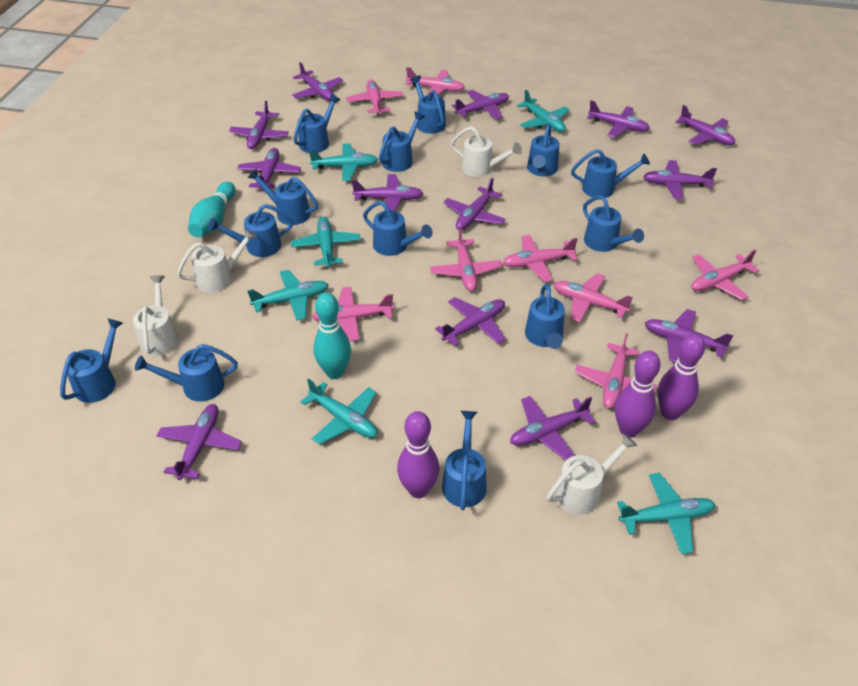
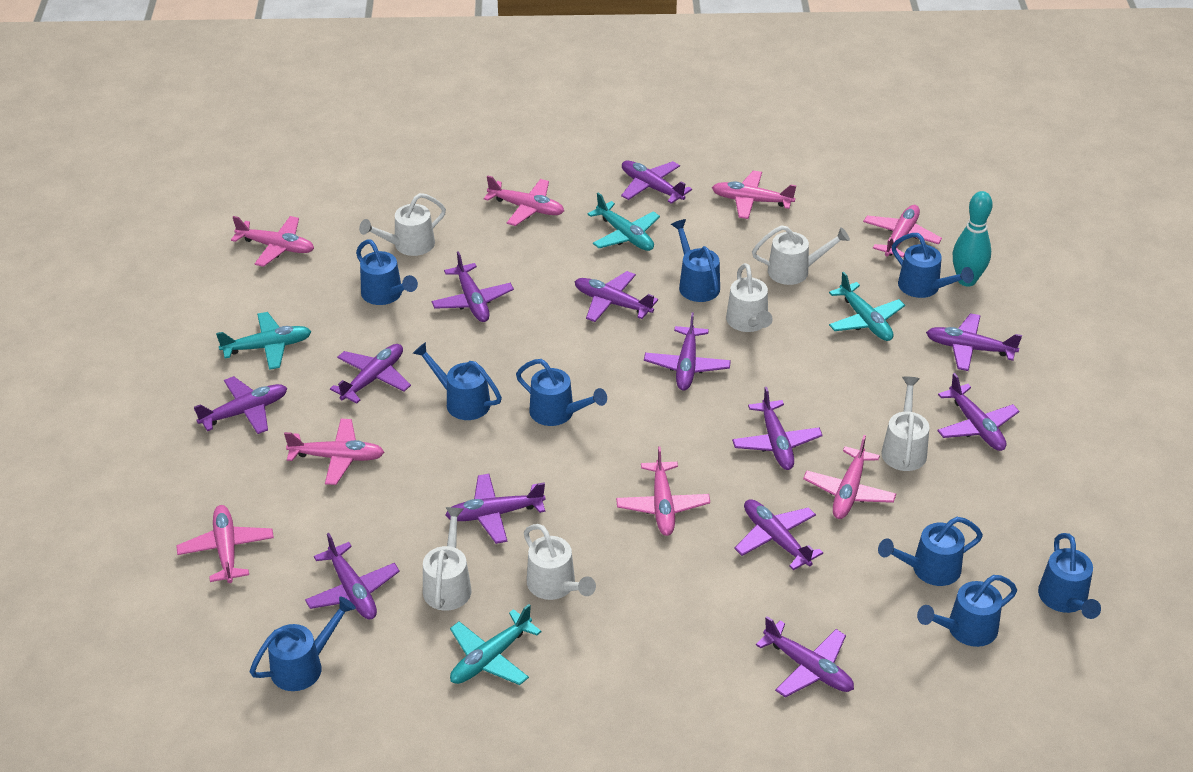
blue watering can: 13 -> 9
purple bowling pin: 3 -> 0
turquoise bowling pin: 2 -> 1
turquoise plane: 6 -> 4
white watering can: 4 -> 6

